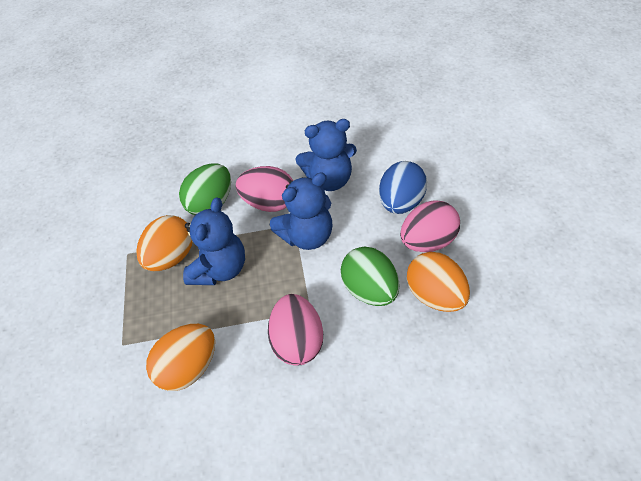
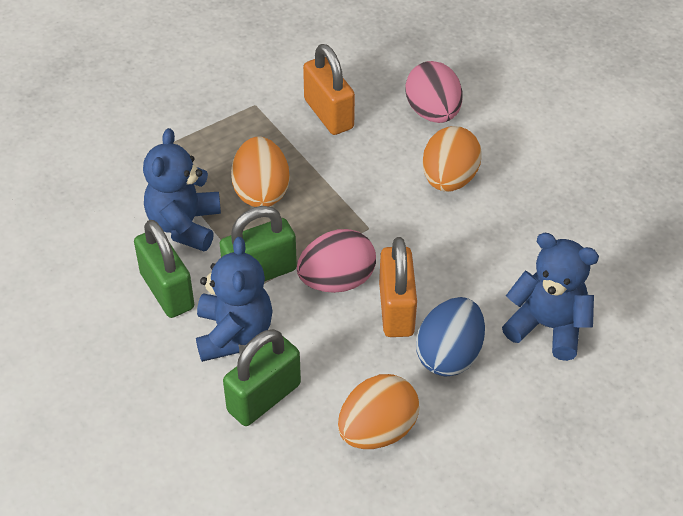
green egg: 2 -> 0
green padlock: 0 -> 3
orange padlock: 0 -> 2
pink egg: 3 -> 2

